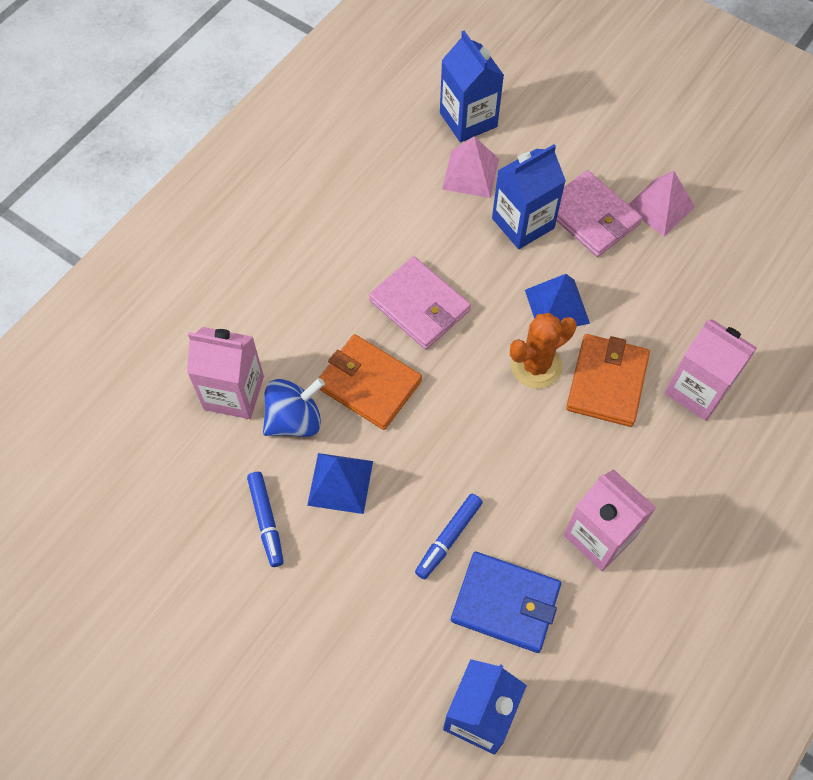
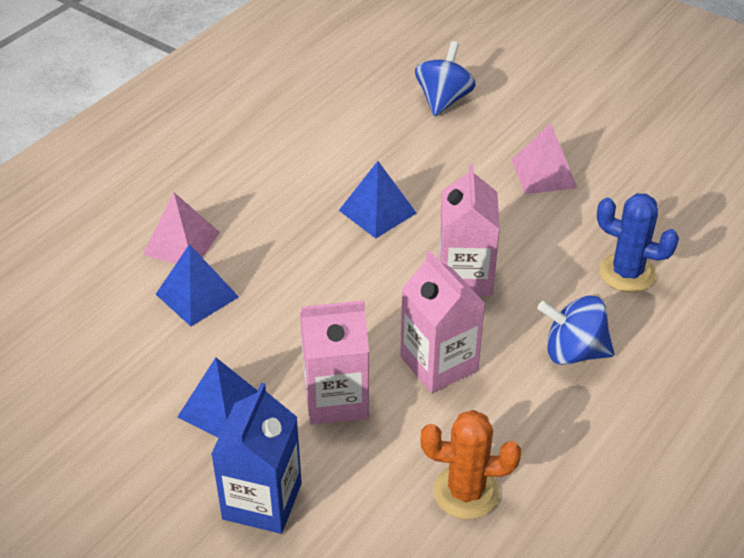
blue cactus: 0 -> 1
blue carton: 3 -> 1
blue marker: 2 -> 0
blue pyramid: 2 -> 3
blue spinning top: 1 -> 2
blue wallet: 1 -> 0
orange wallet: 2 -> 0
pink wallet: 2 -> 0

